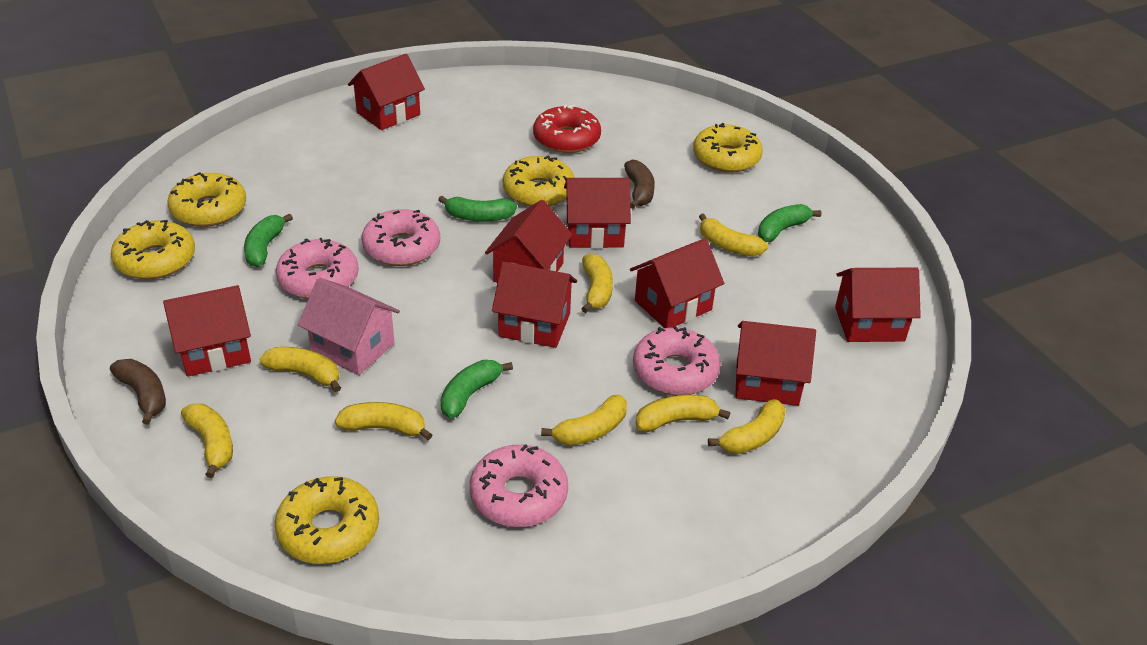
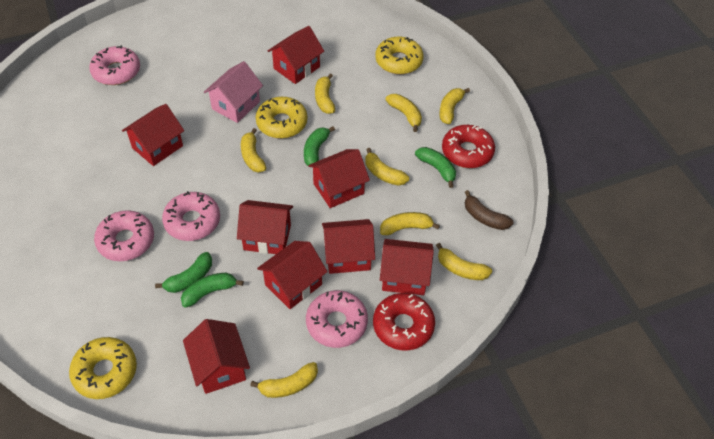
brown banana: 2 -> 1
red donut: 1 -> 2
yellow donut: 5 -> 3

